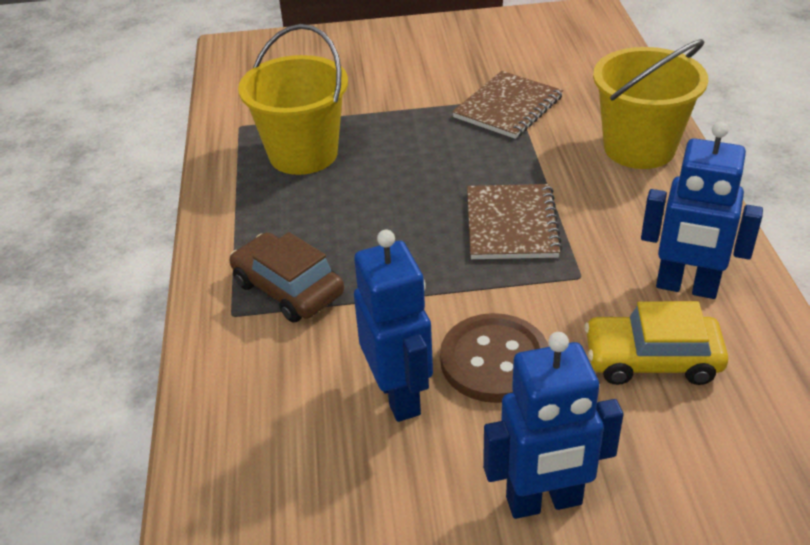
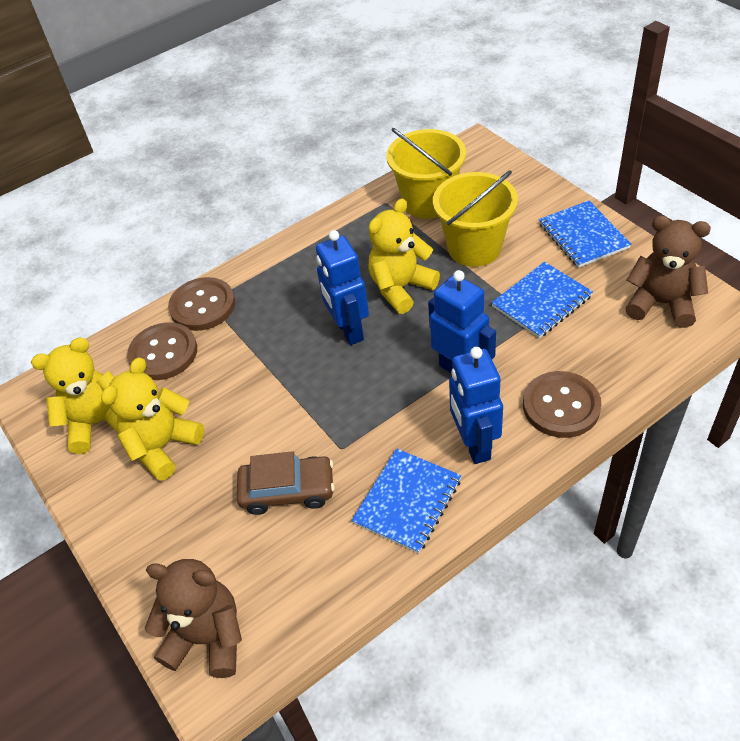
blue notebook: 0 -> 3
brown button: 1 -> 3
brown notebook: 2 -> 0
brown teddy bear: 0 -> 2
yellow car: 1 -> 0
yellow teddy bear: 0 -> 3

